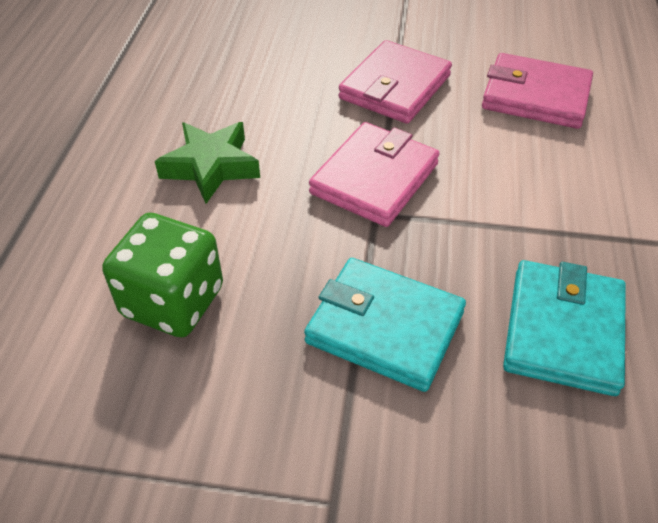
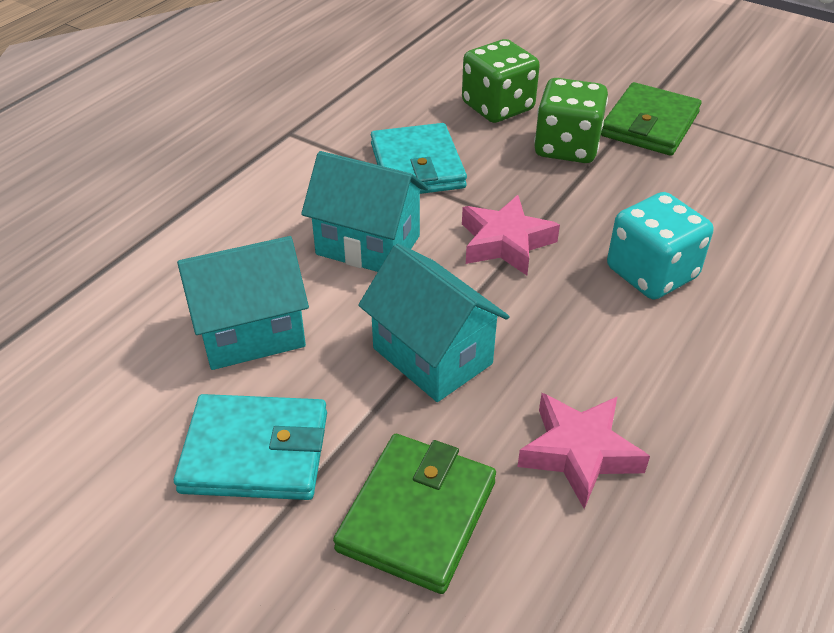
green dice: 1 -> 2
green star: 1 -> 0
green wallet: 0 -> 2
pink star: 0 -> 2
pink wallet: 3 -> 0
turquoise dice: 0 -> 1
turquoise house: 0 -> 3

